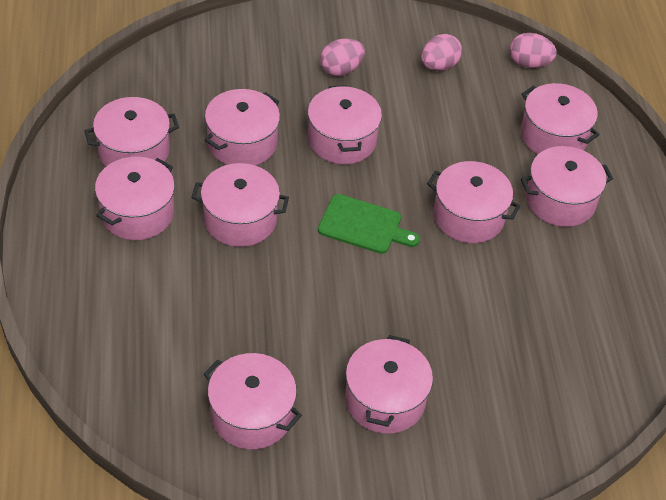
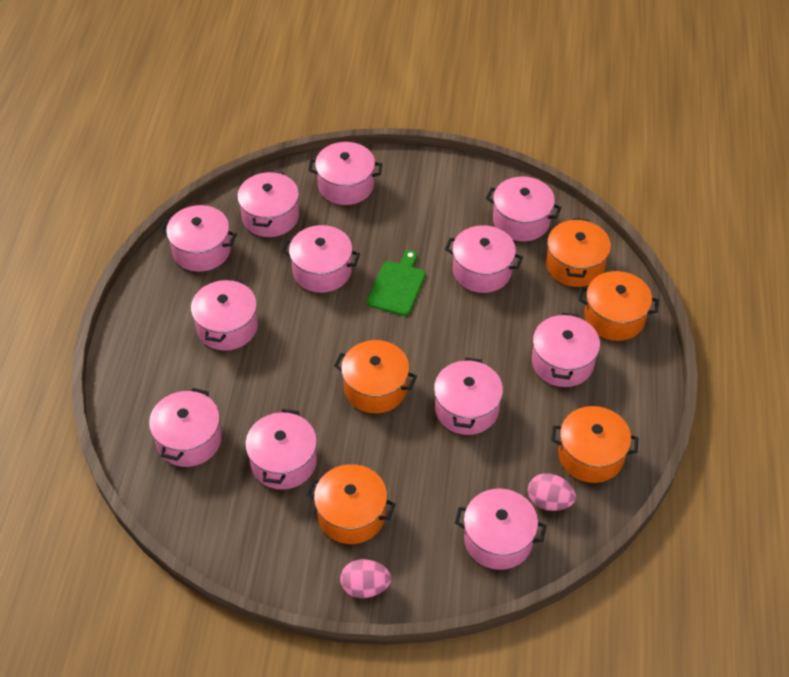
orange pot: 0 -> 5
pink egg: 3 -> 2
pink pot: 10 -> 12

